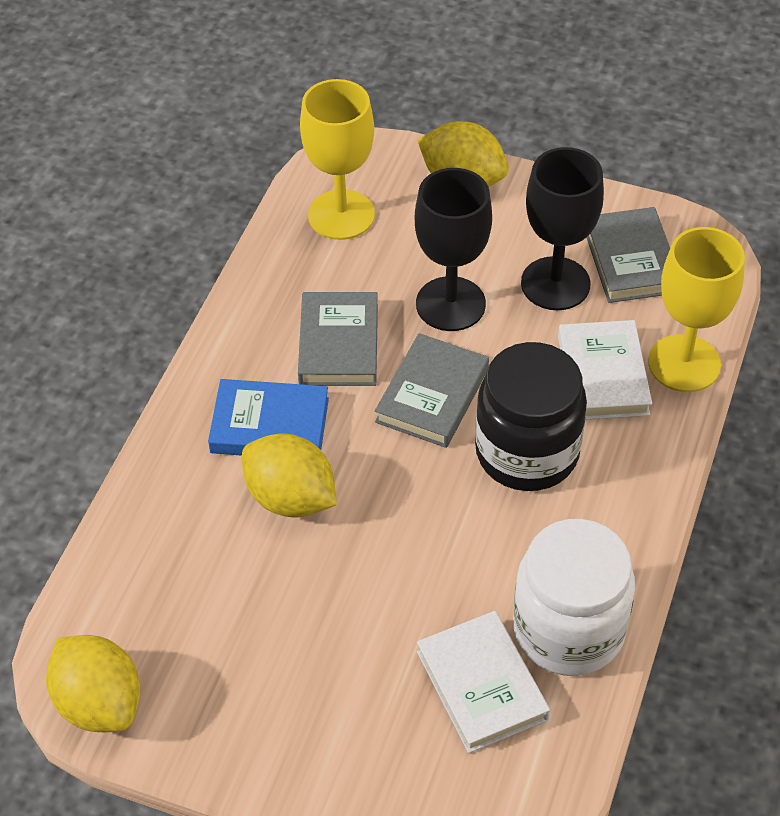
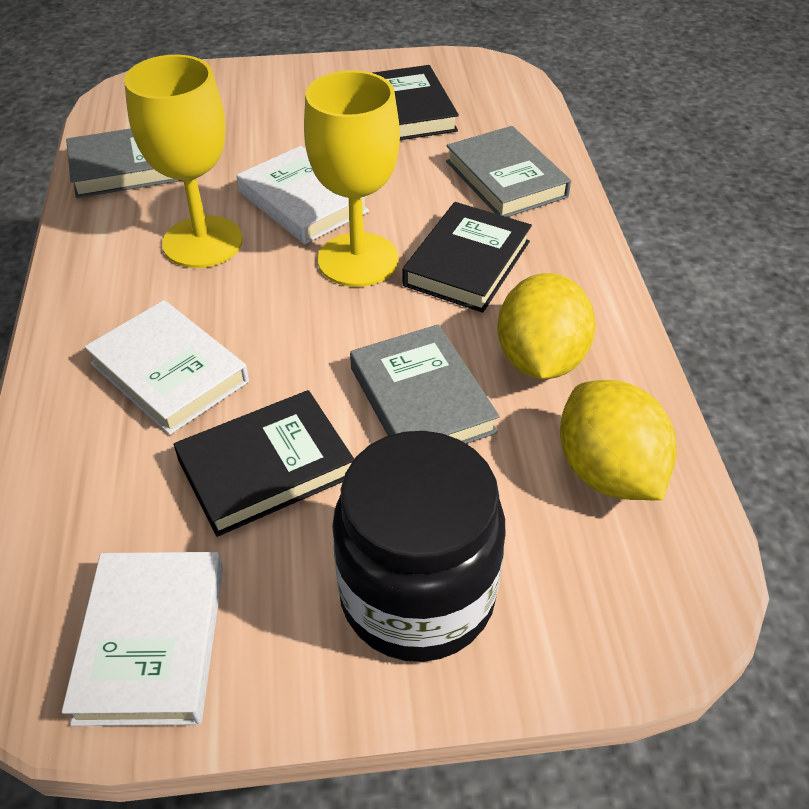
black book: 0 -> 3
black goblet: 2 -> 0
blue book: 1 -> 0
white book: 2 -> 3
white jar: 1 -> 0
yellow lemon: 3 -> 2

